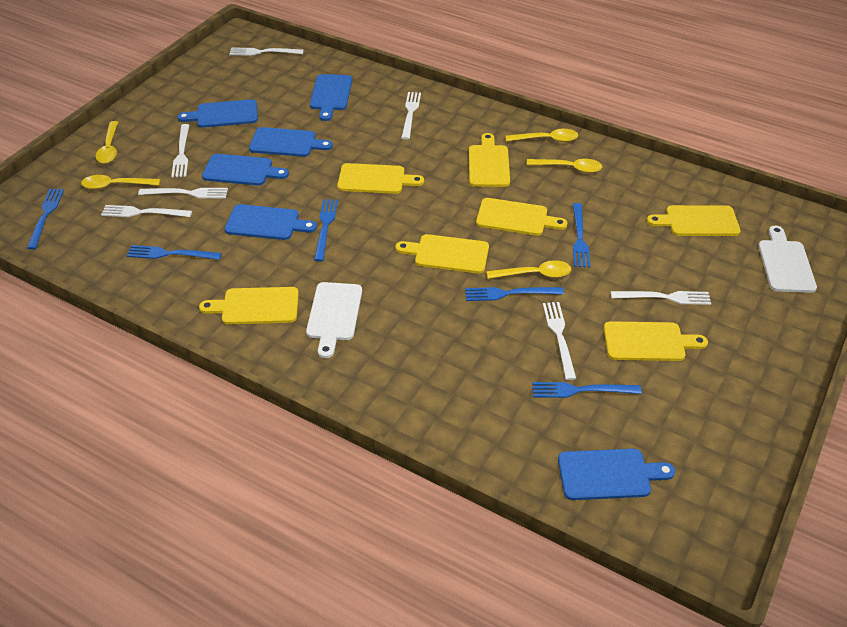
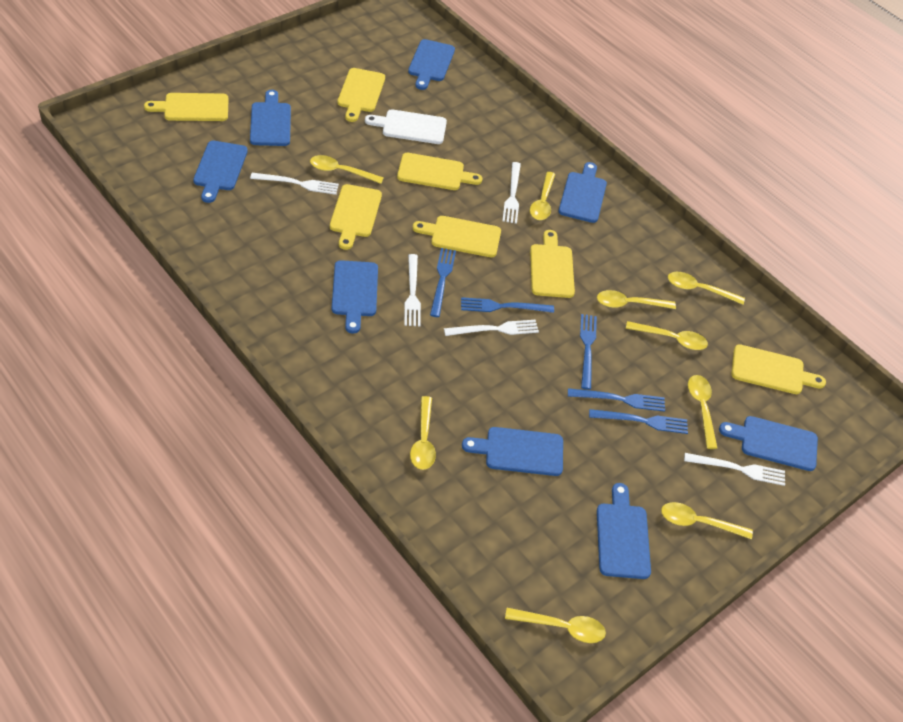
blue cutting board: 6 -> 8
blue fork: 6 -> 5
white cutting board: 2 -> 1
white fork: 7 -> 5
yellow spoon: 5 -> 9

